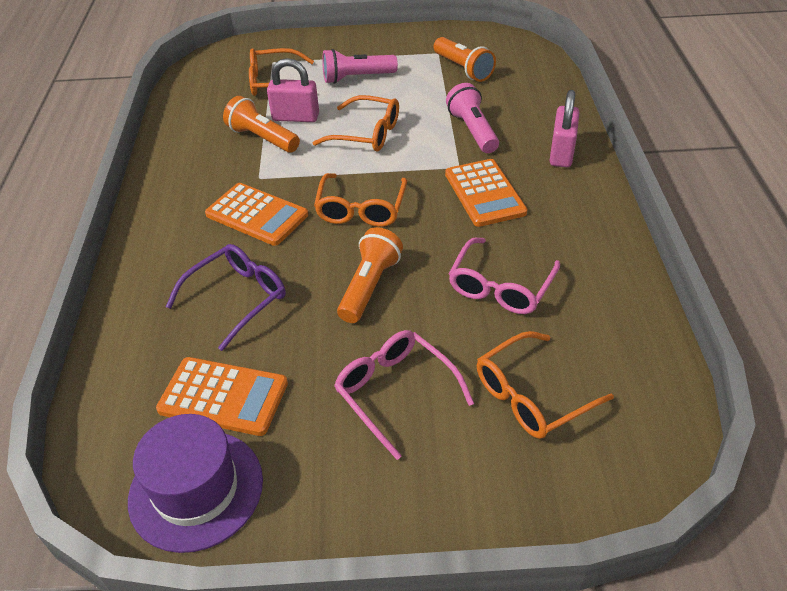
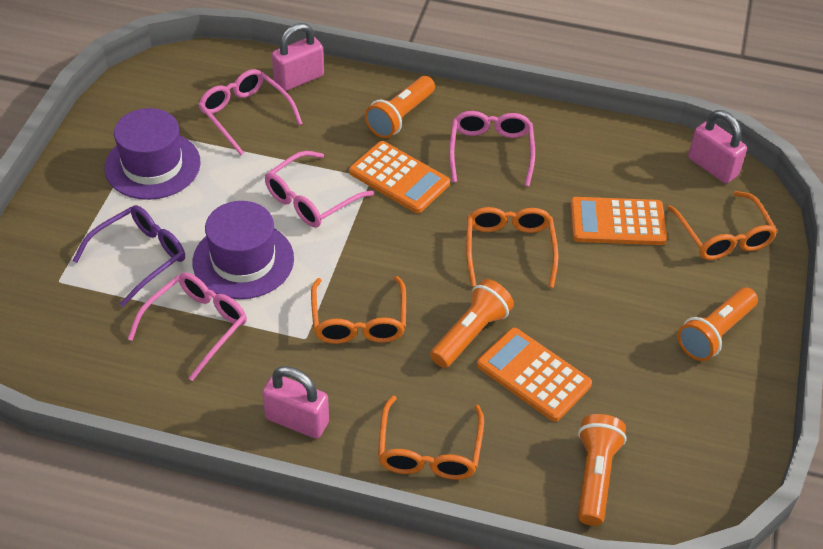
orange flashlight: 3 -> 4
pink flashlight: 2 -> 0
pink glasses: 2 -> 4
pink padlock: 2 -> 3
purple hat: 1 -> 2

